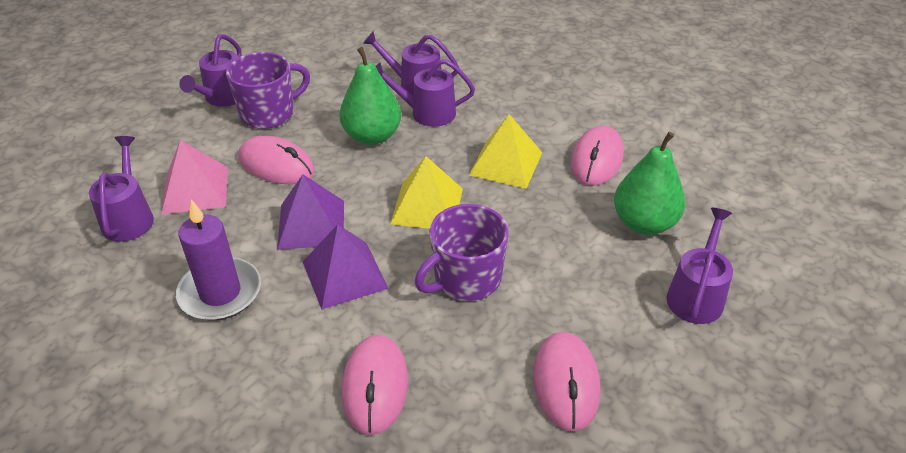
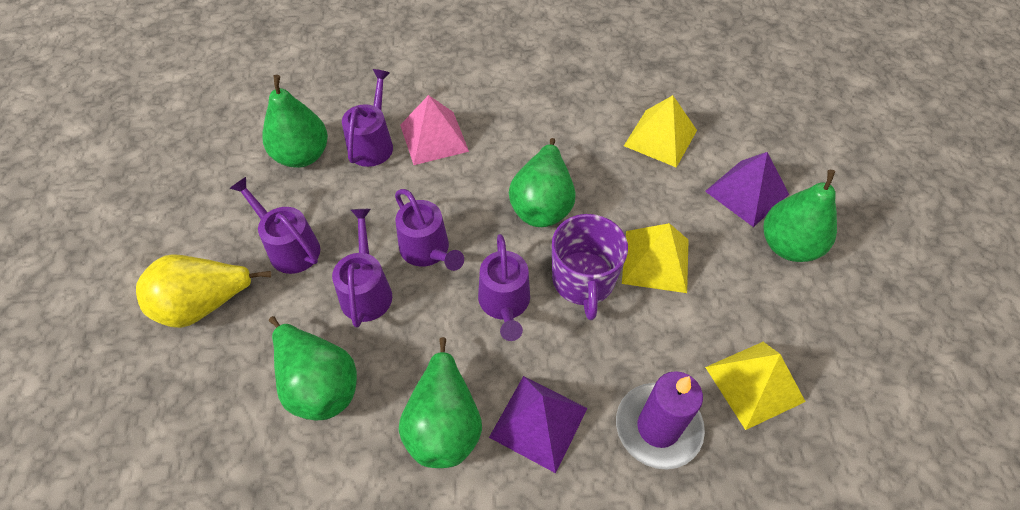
green pear: 2 -> 5
pink mouse: 4 -> 0
purple mug: 2 -> 1
yellow pear: 0 -> 1
yellow pyramid: 2 -> 3

